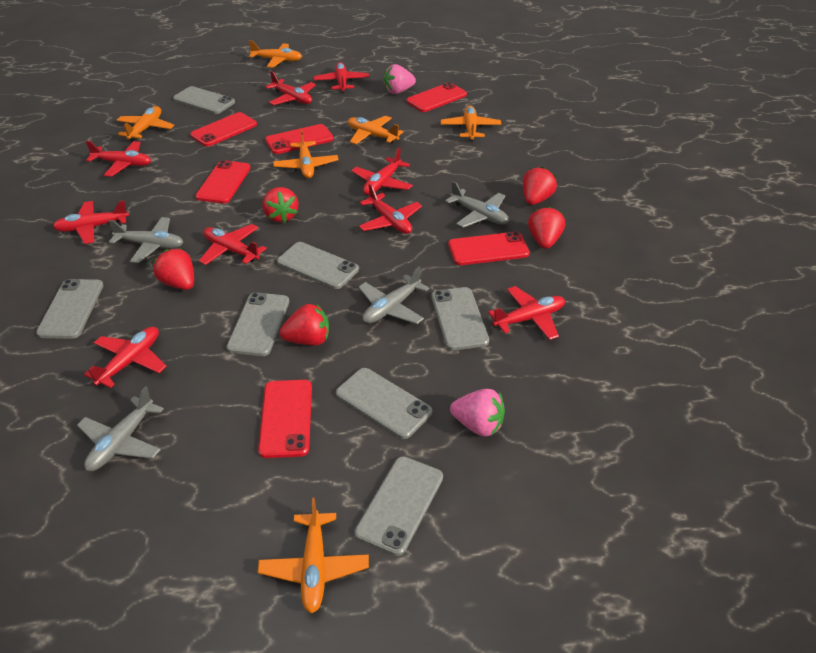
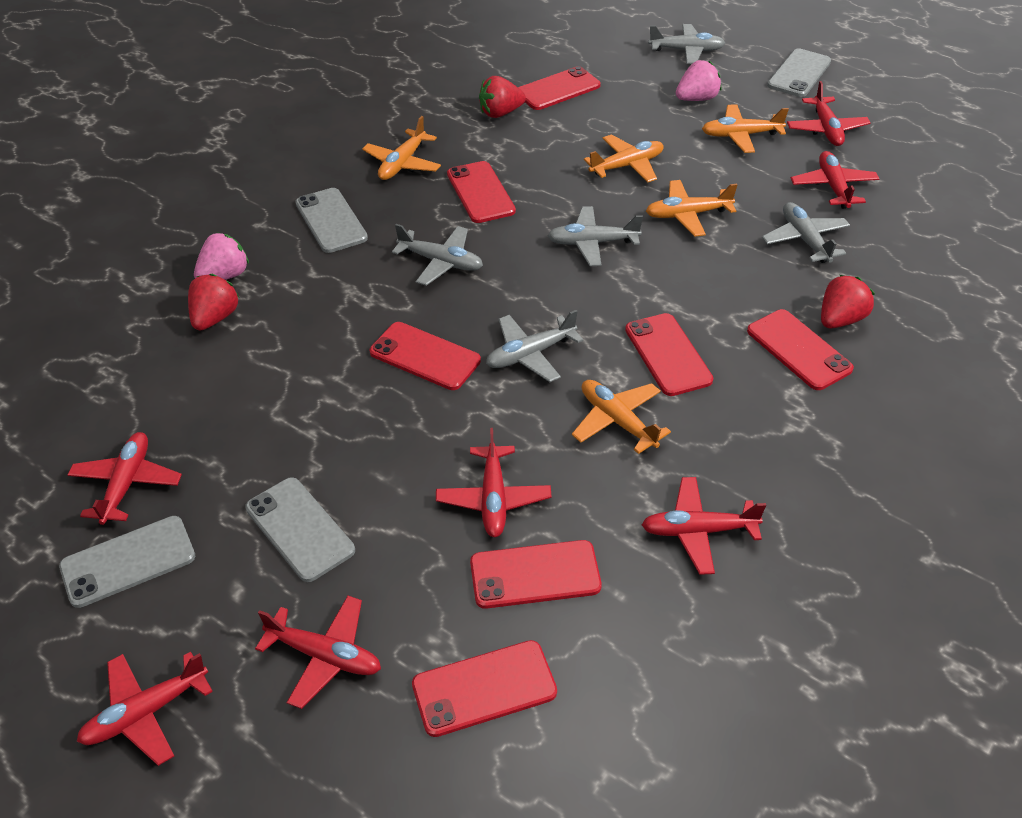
grey phone: 7 -> 4
grey plane: 4 -> 5
orange plane: 6 -> 5
red phone: 6 -> 7
red plane: 9 -> 7
red strawberry: 5 -> 3

